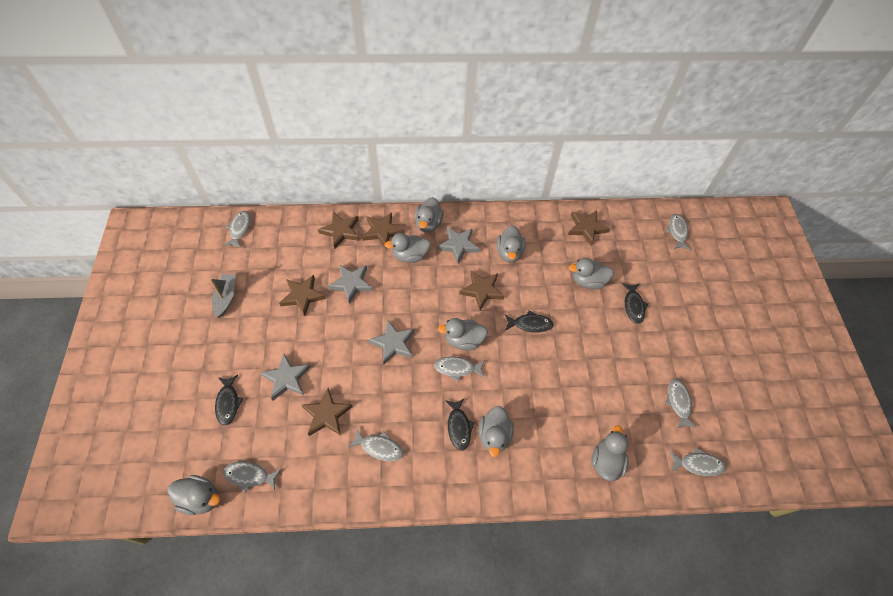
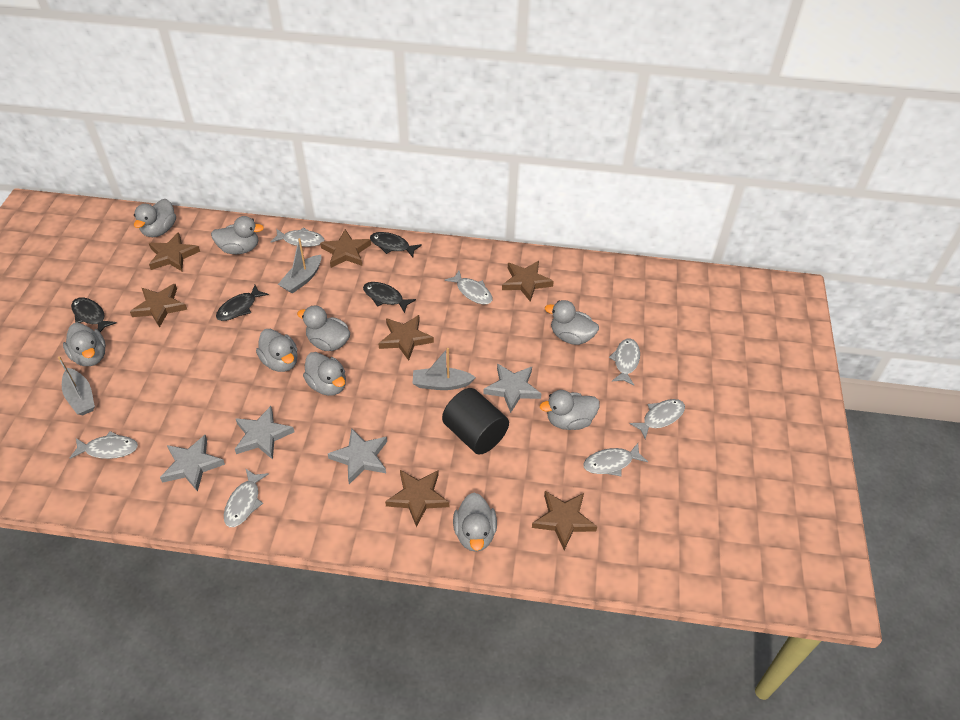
black cylinder: 0 -> 1
brown star: 6 -> 7
grey boat: 1 -> 3
grey duck: 8 -> 9

